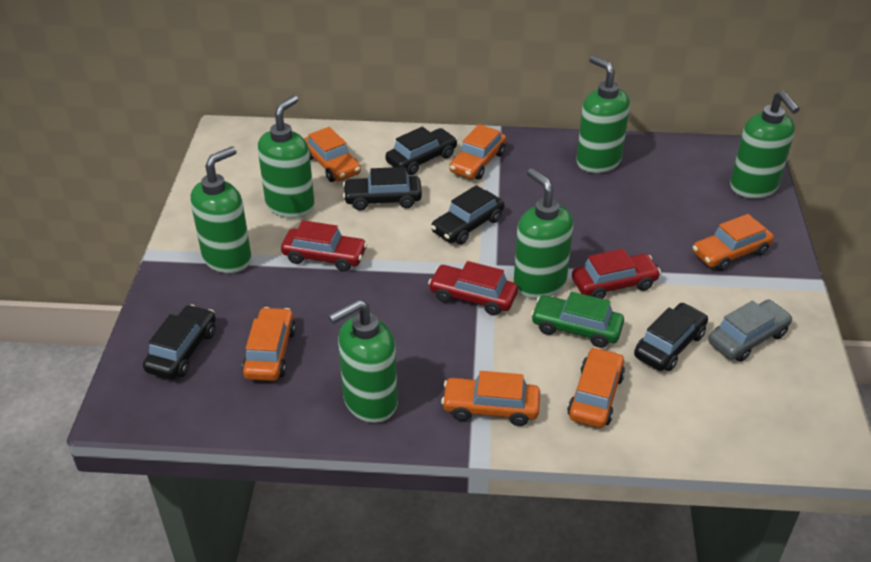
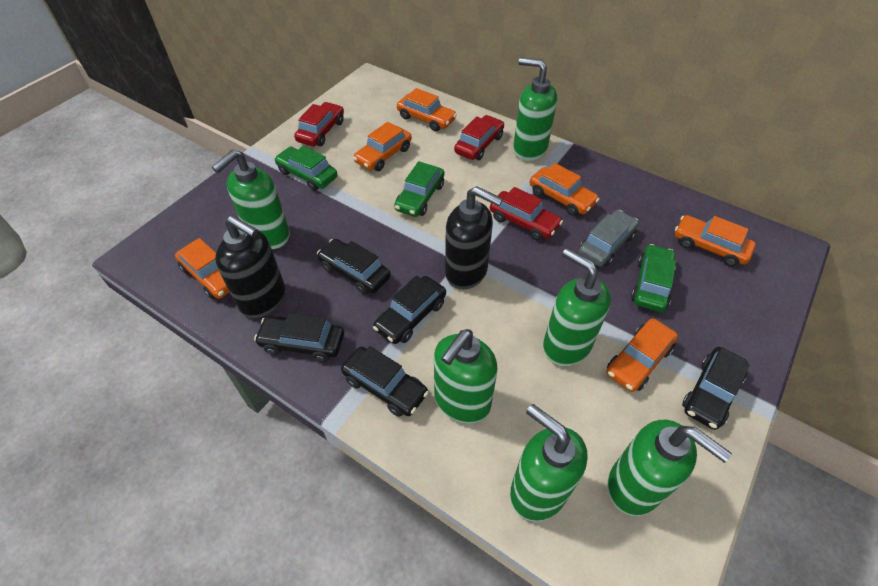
black soap dispenser: 0 -> 2
green car: 1 -> 3

